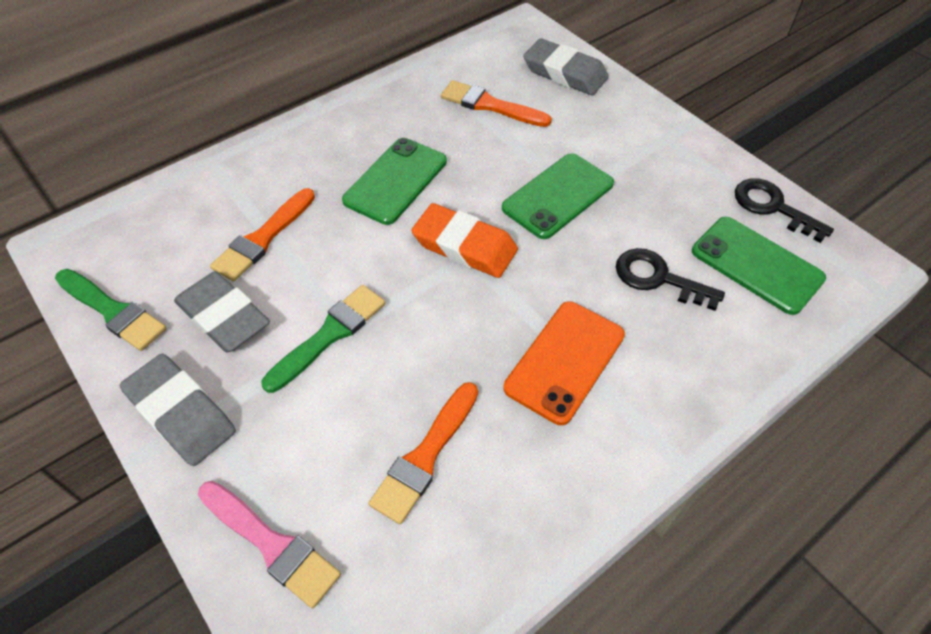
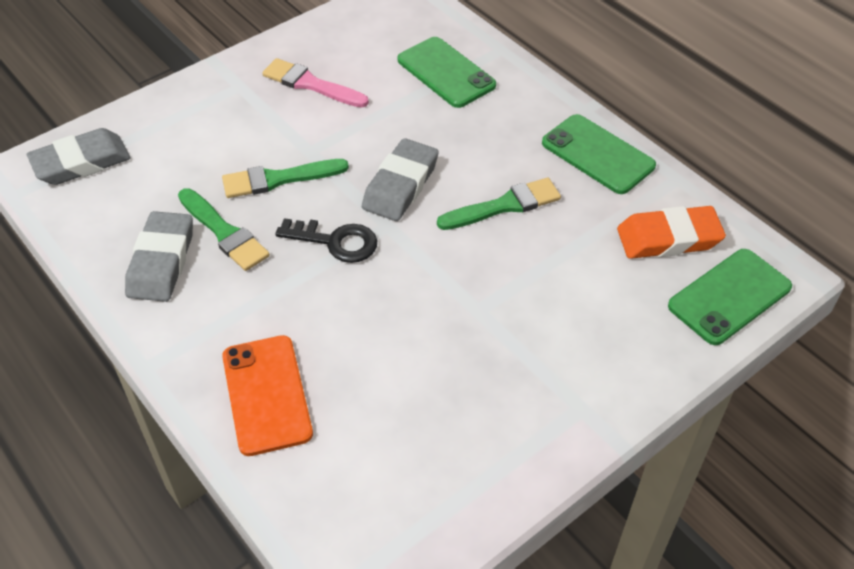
black key: 2 -> 1
green brush: 2 -> 3
orange brush: 3 -> 0

